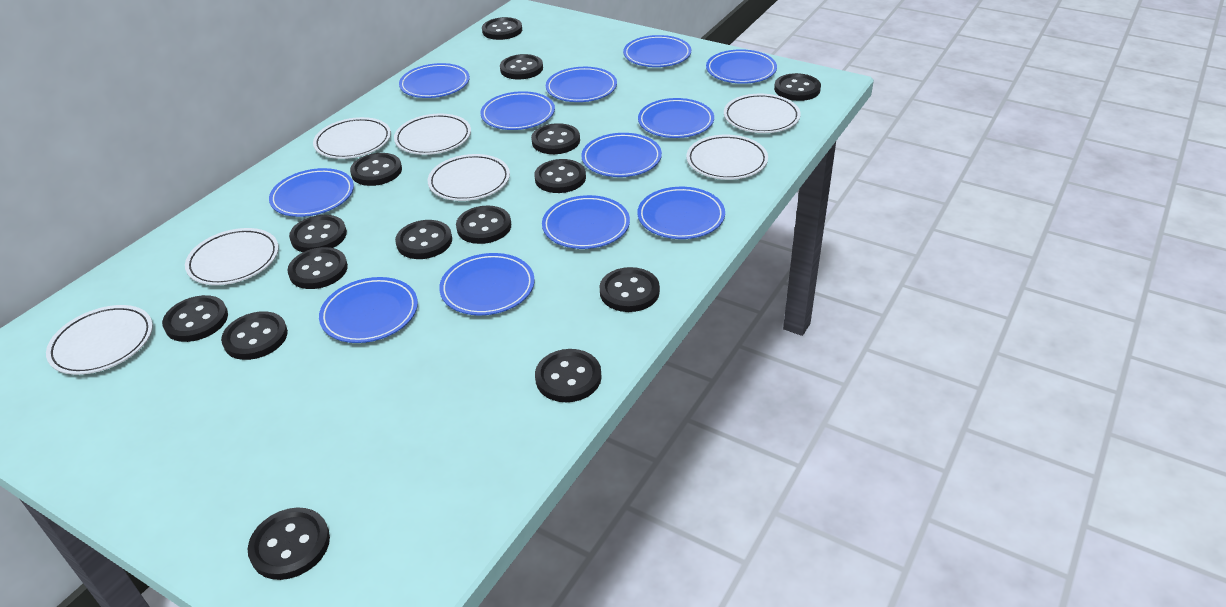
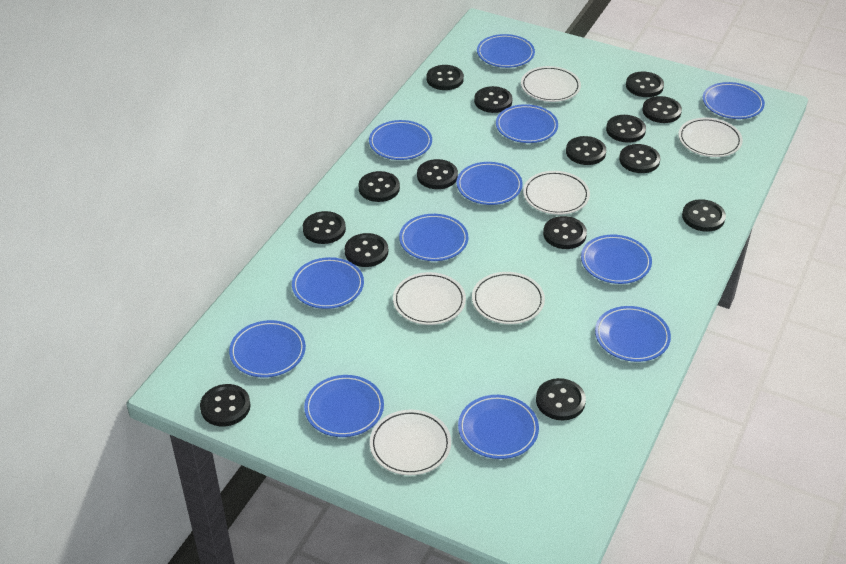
white plate: 7 -> 6

